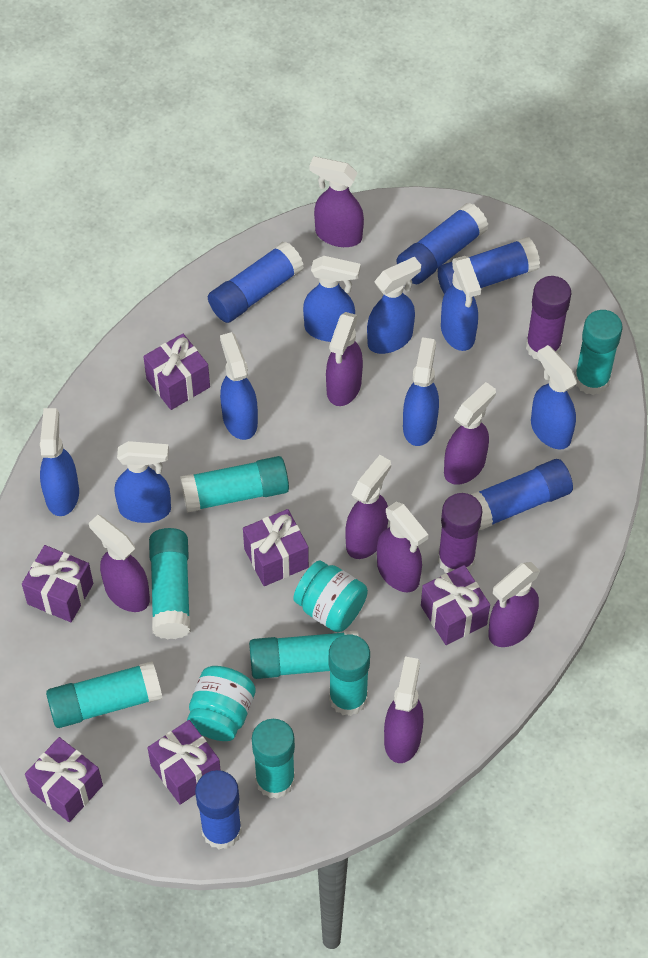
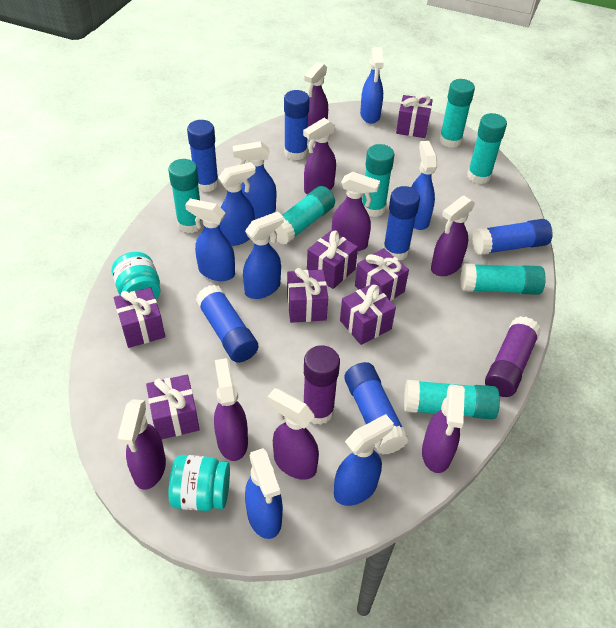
blue glue stick: 5 -> 6
purple gift: 6 -> 7

